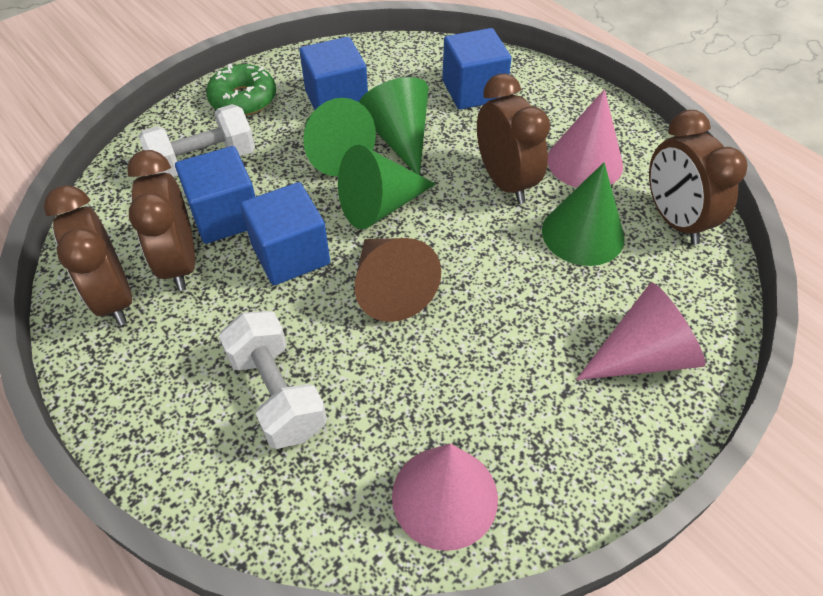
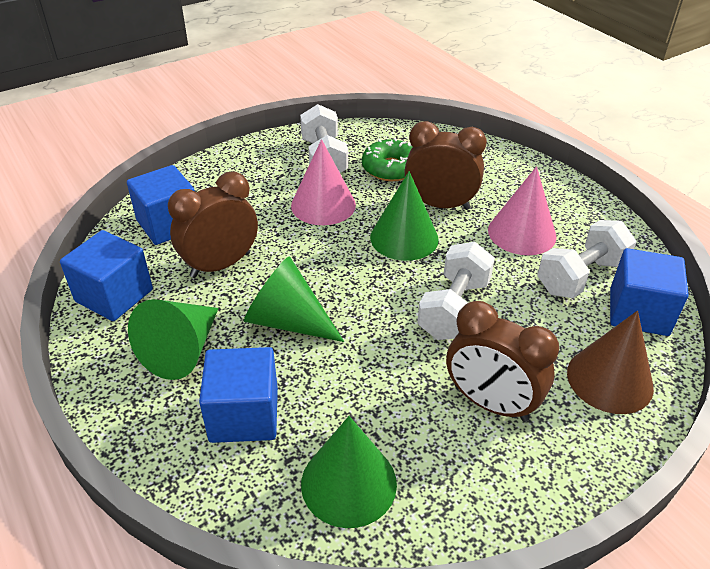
brown clock: 4 -> 3
pink cone: 3 -> 2
white dumbbell: 2 -> 3

